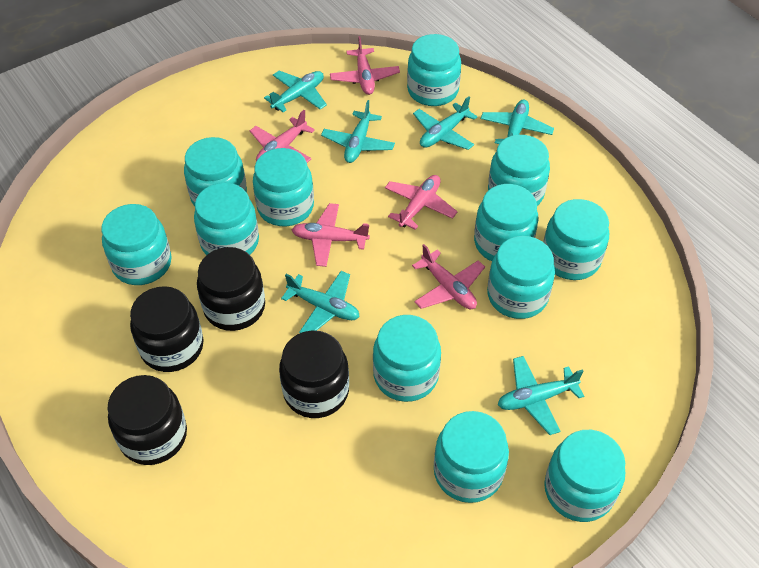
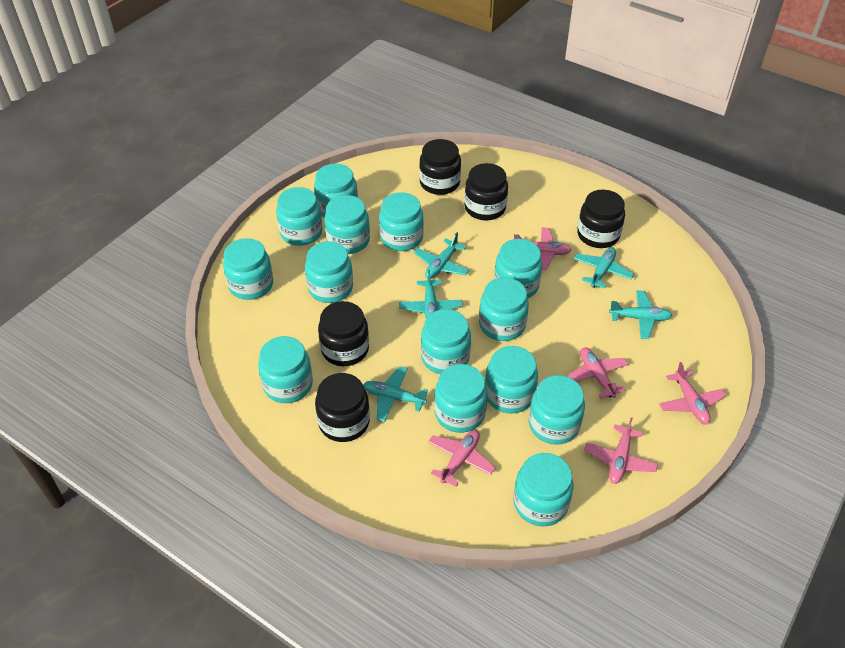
black jar: 4 -> 5
turquoise jar: 12 -> 14
turquoise plane: 6 -> 5

